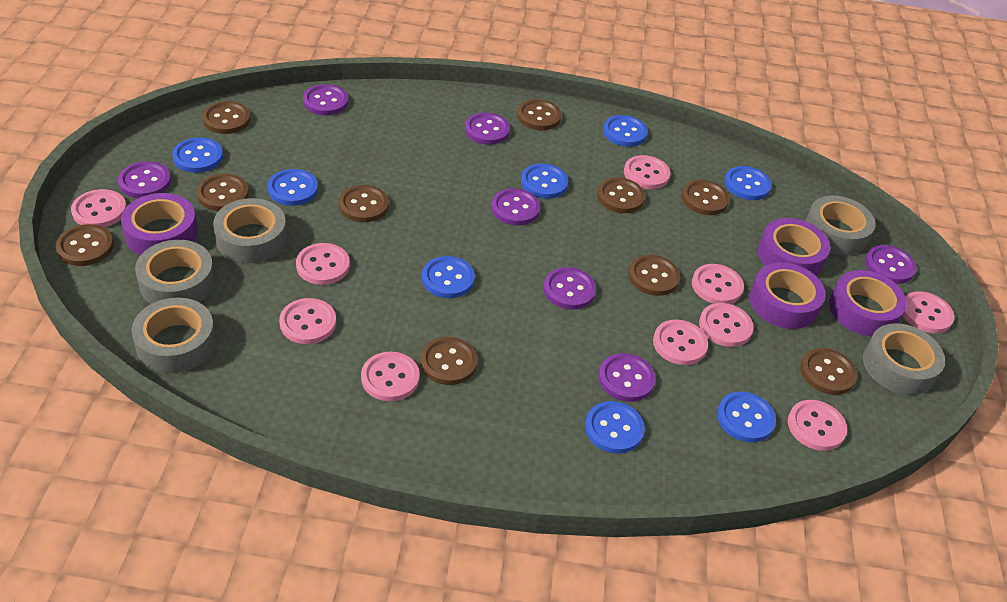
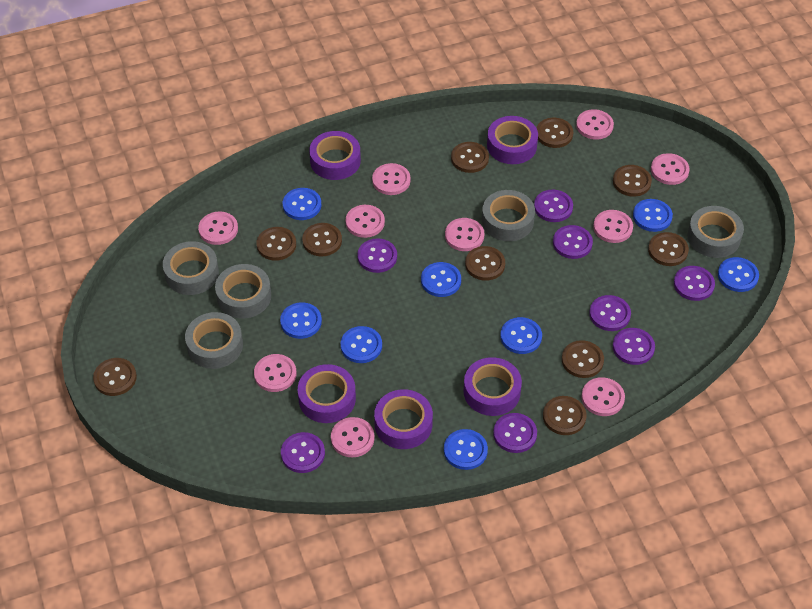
purple button: 7 -> 8
purple tape: 4 -> 5

